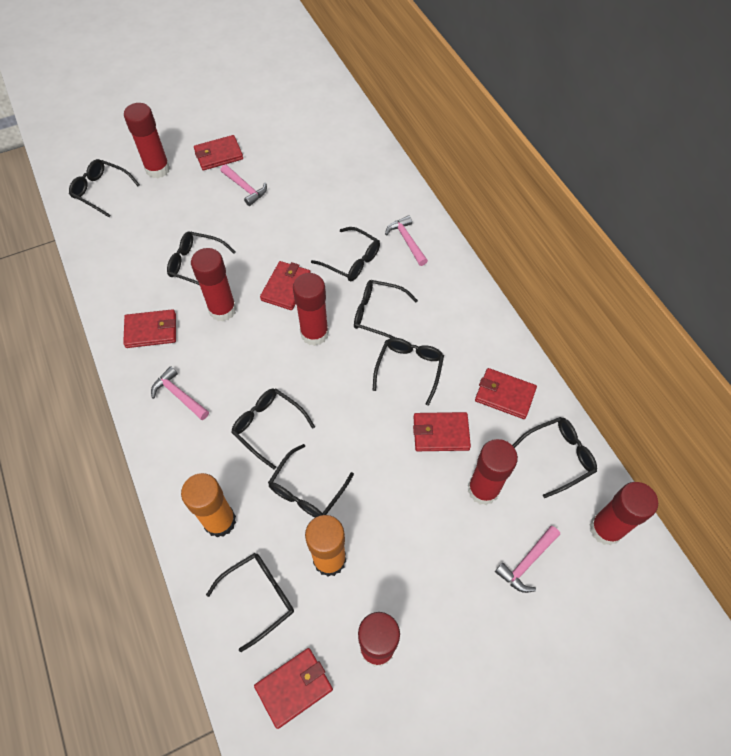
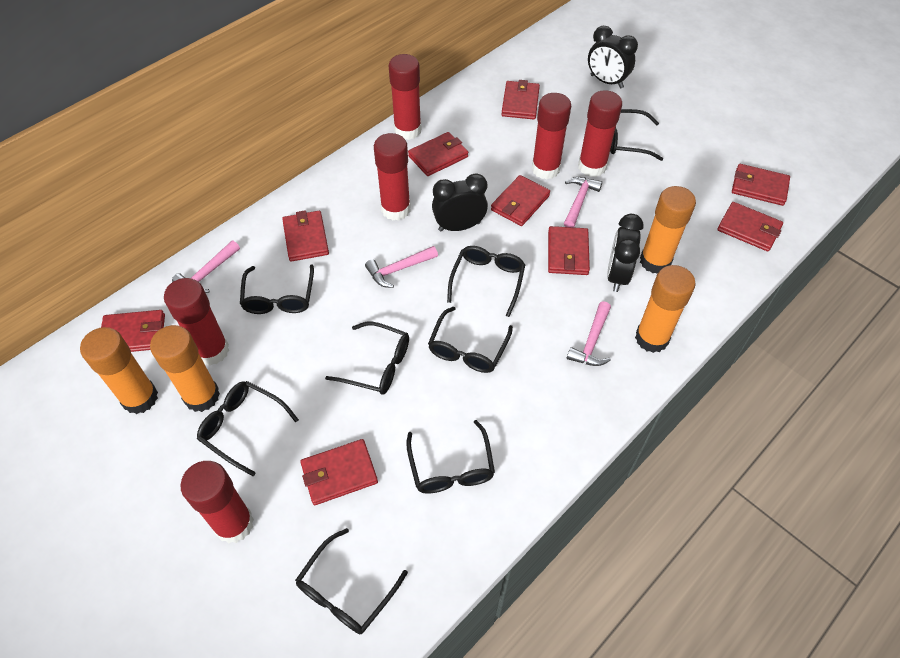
black clock: 0 -> 3
black glasses: 9 -> 8
orange glue stick: 2 -> 4
red wallet: 6 -> 9

